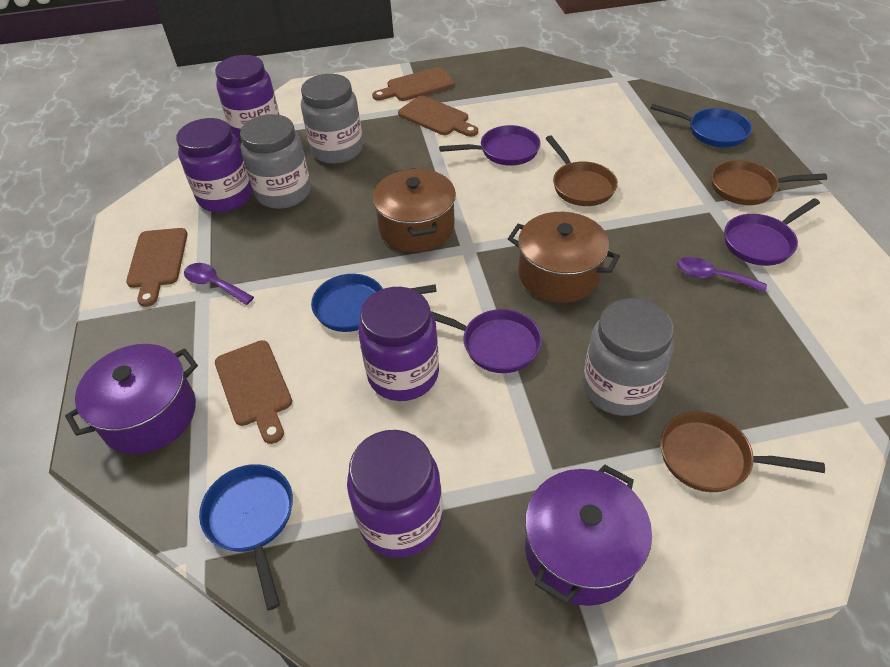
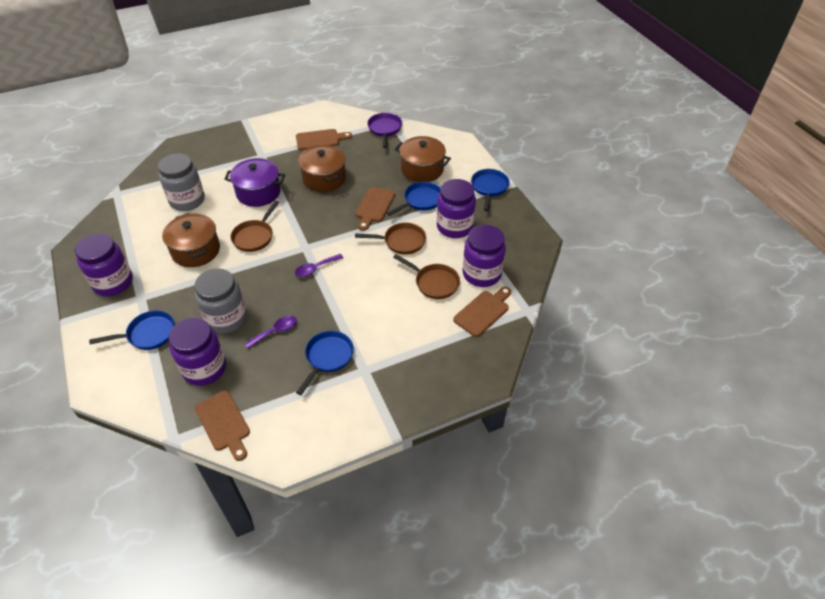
blue pan: 3 -> 4
brown pot: 2 -> 3
grey jar: 3 -> 2
purple pan: 3 -> 1
purple pot: 2 -> 1

